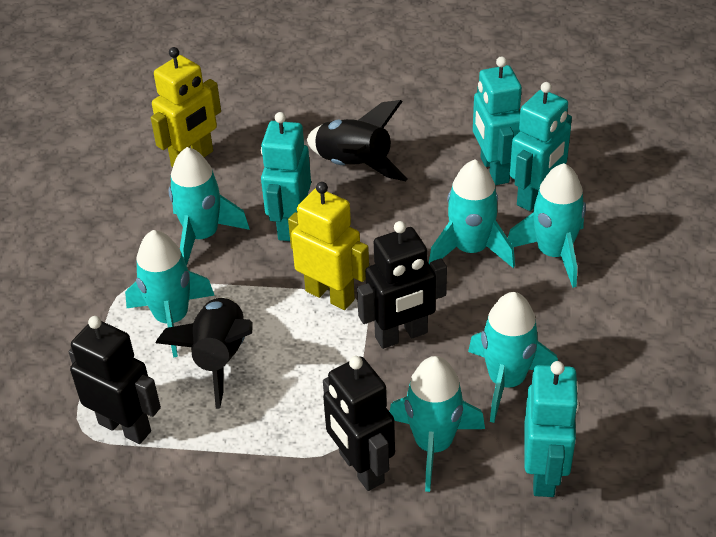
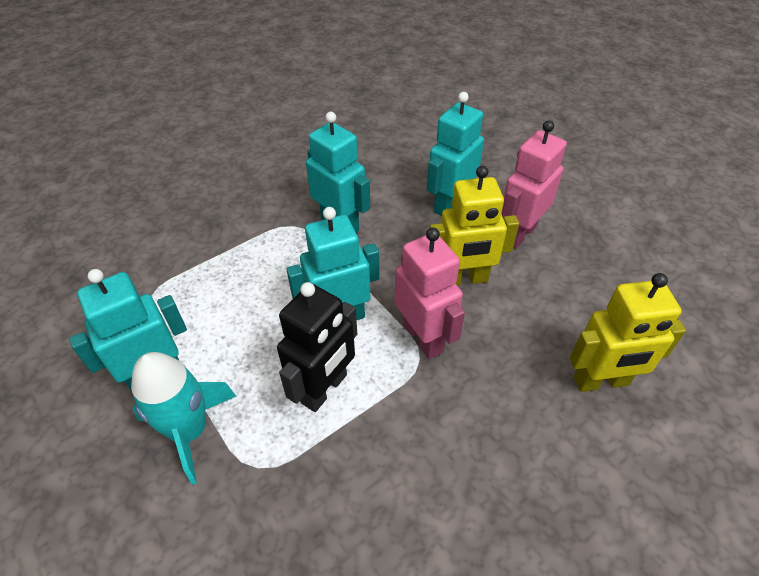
black robot: 3 -> 1
black rocket: 2 -> 0
pink robot: 0 -> 2
turquoise rocket: 6 -> 1

